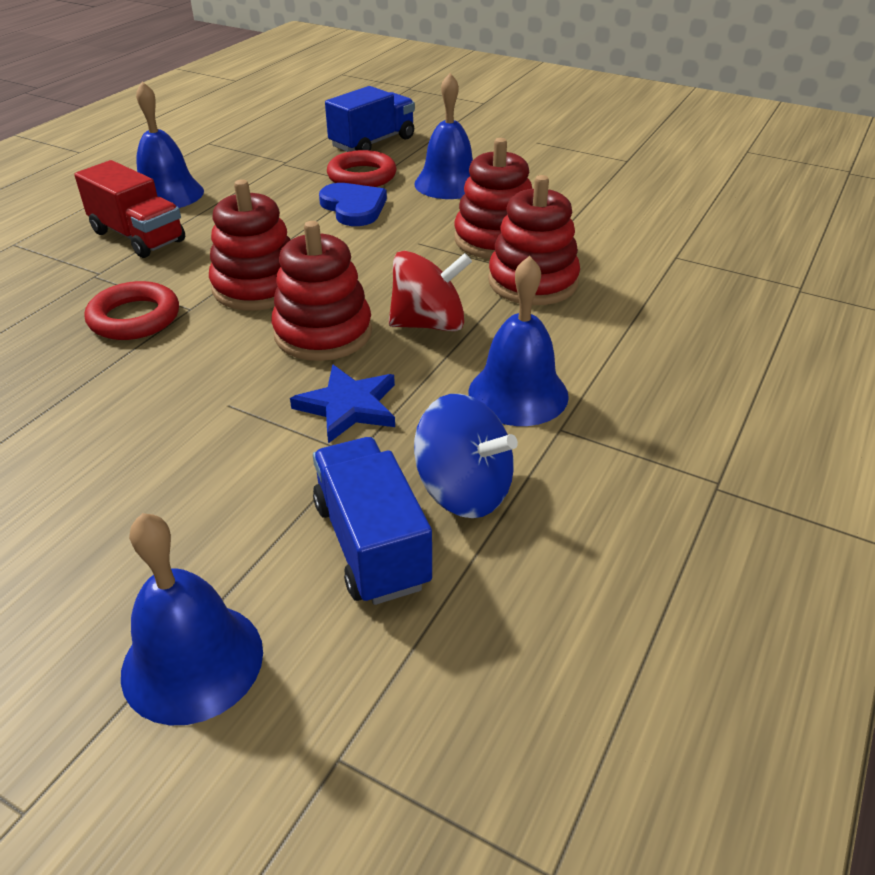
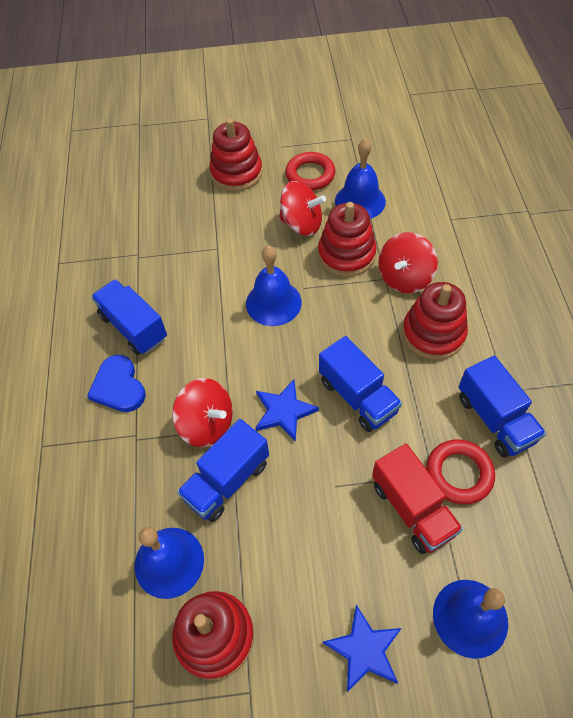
blue spinning top: 1 -> 0
blue star: 1 -> 2
blue truck: 2 -> 4
red spinning top: 1 -> 3

